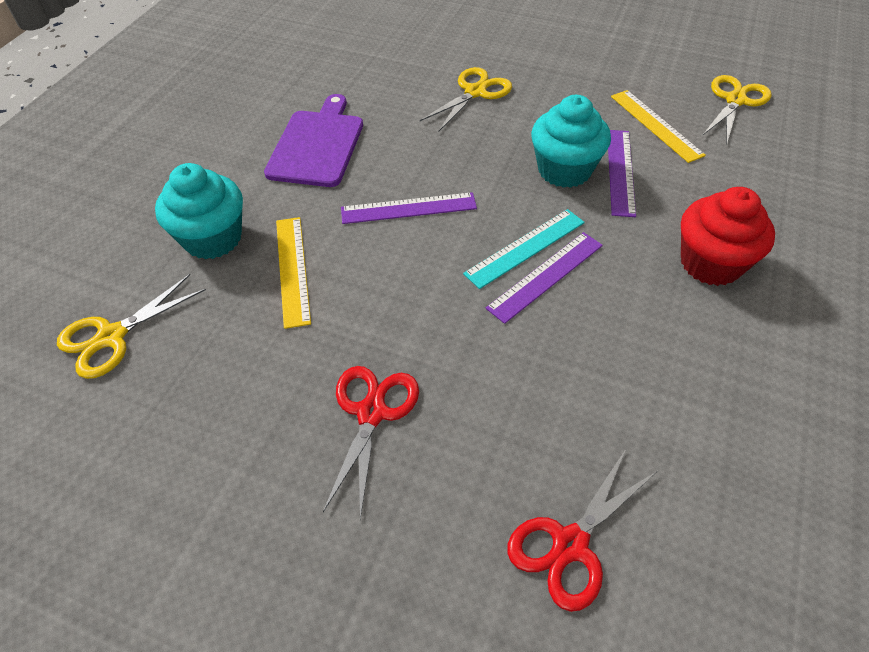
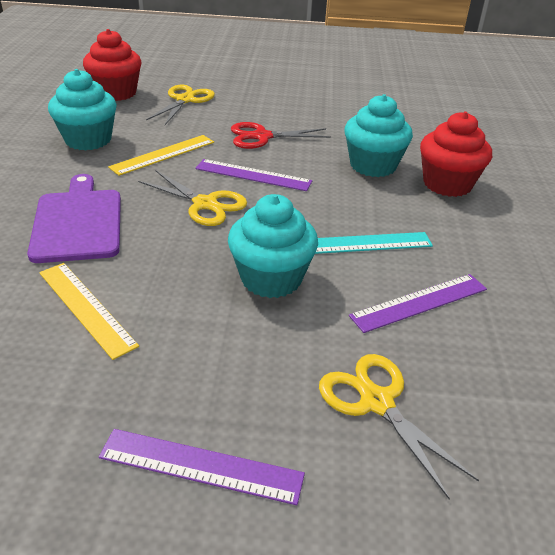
red cupcake: 1 -> 2
red scissors: 2 -> 1
turquoise cupcake: 2 -> 3

